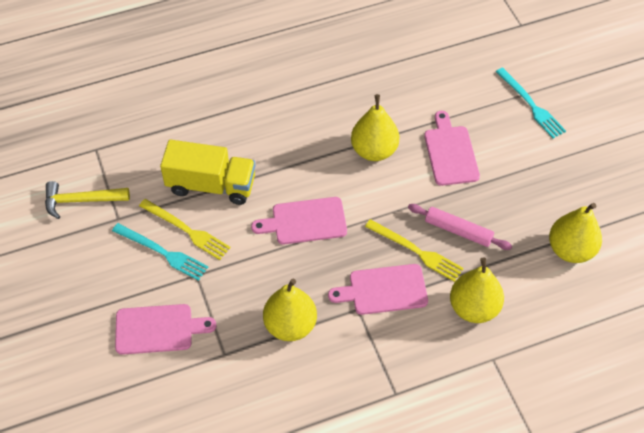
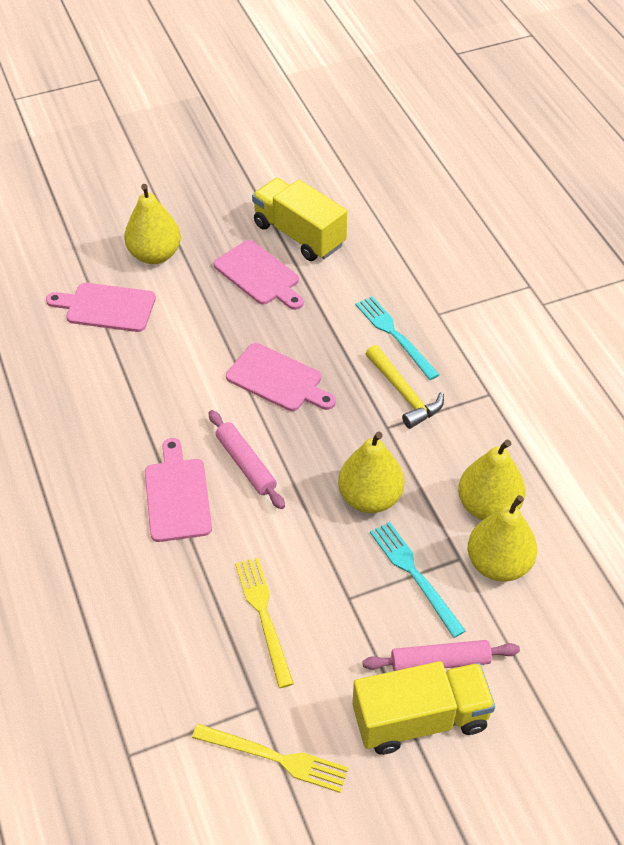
pink rolling pin: 1 -> 2
yellow truck: 1 -> 2

